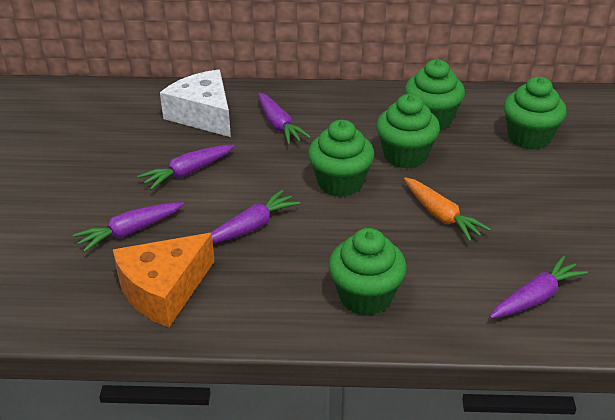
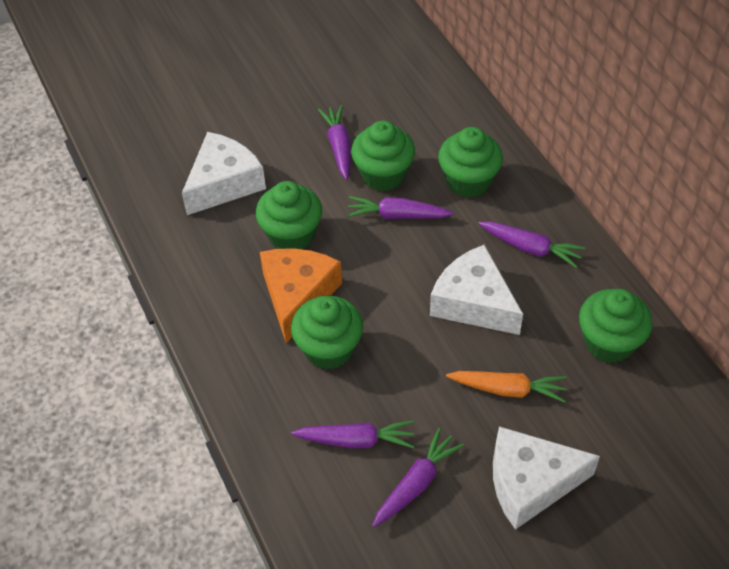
white cheese: 1 -> 3

